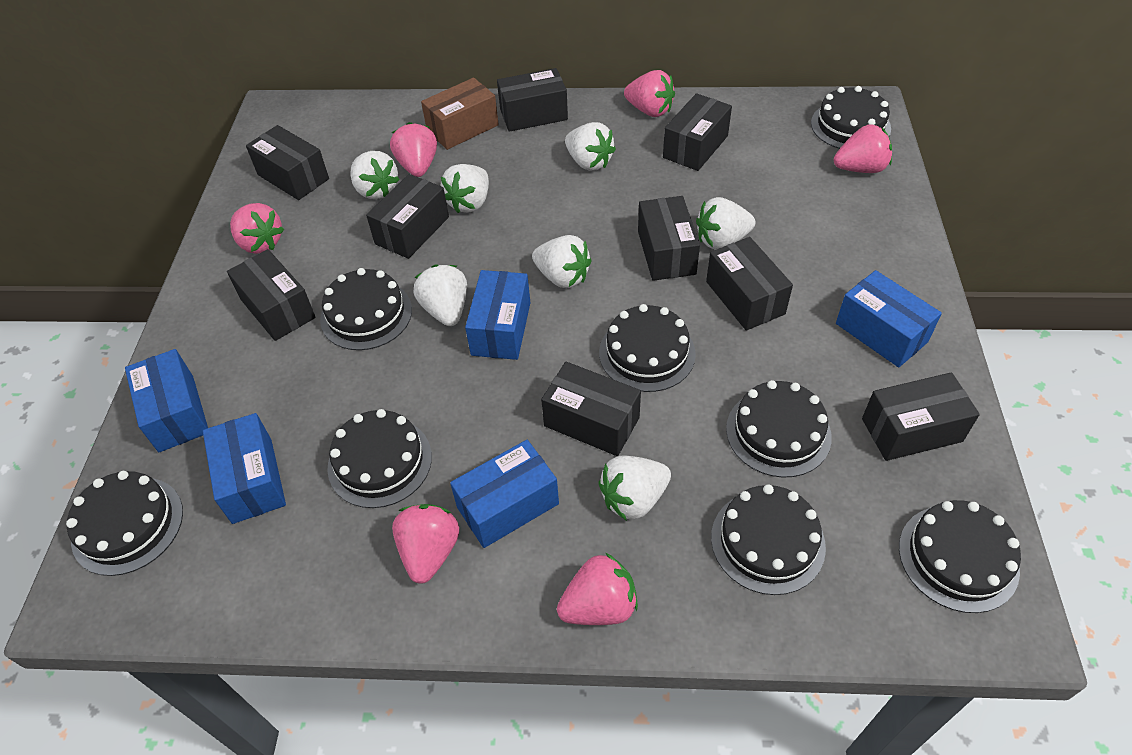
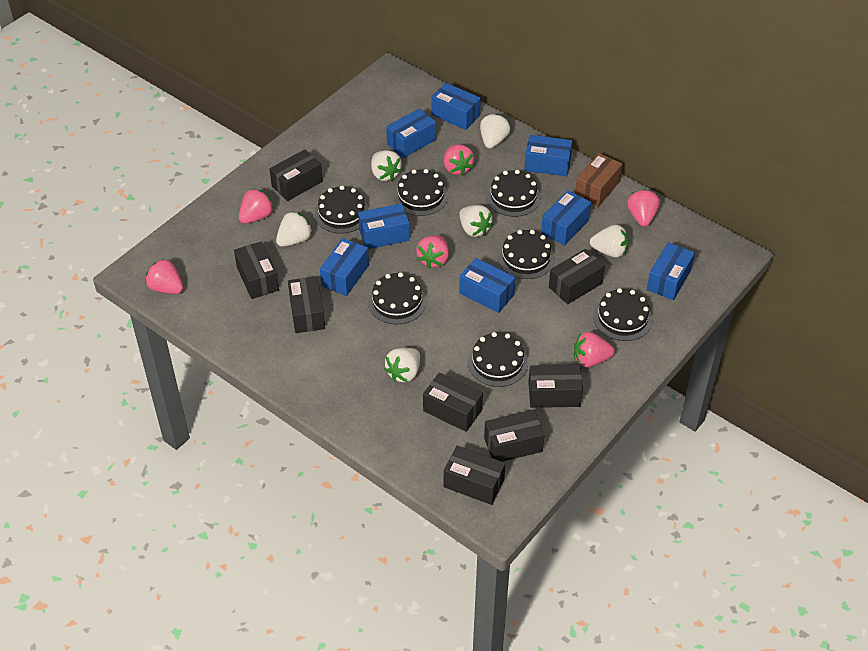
black box: 9 -> 8
black cake: 8 -> 7
blue box: 5 -> 8
white strawberry: 7 -> 6

